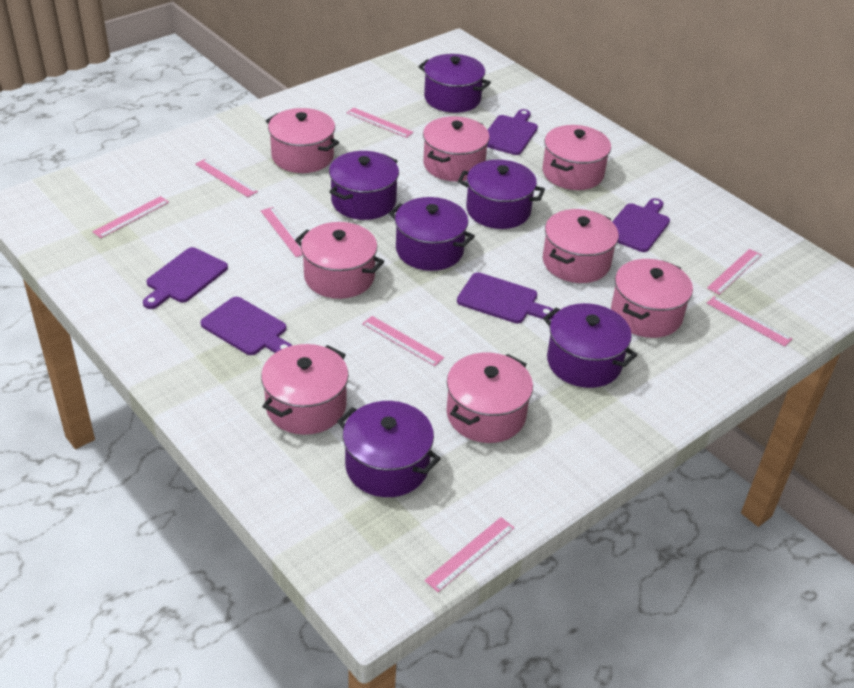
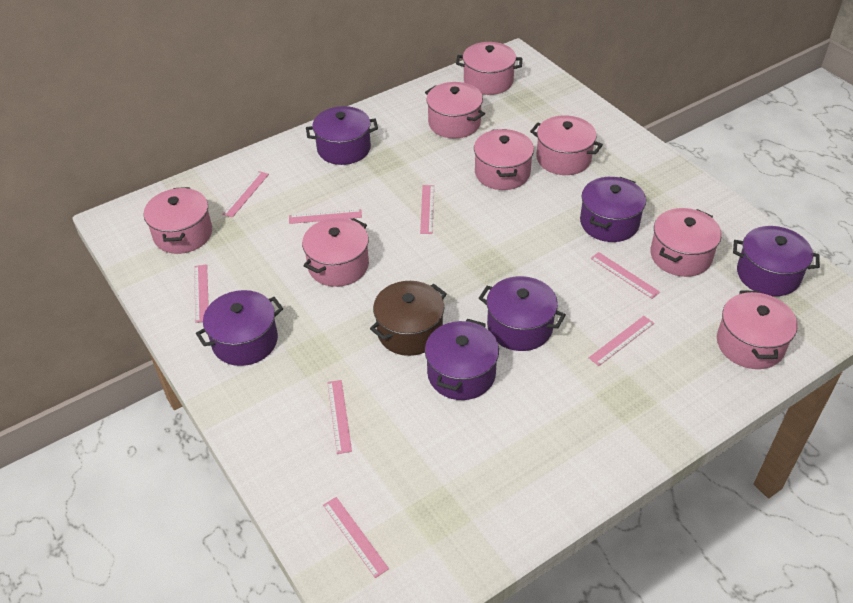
brown pot: 0 -> 1
purple cutting board: 5 -> 0

